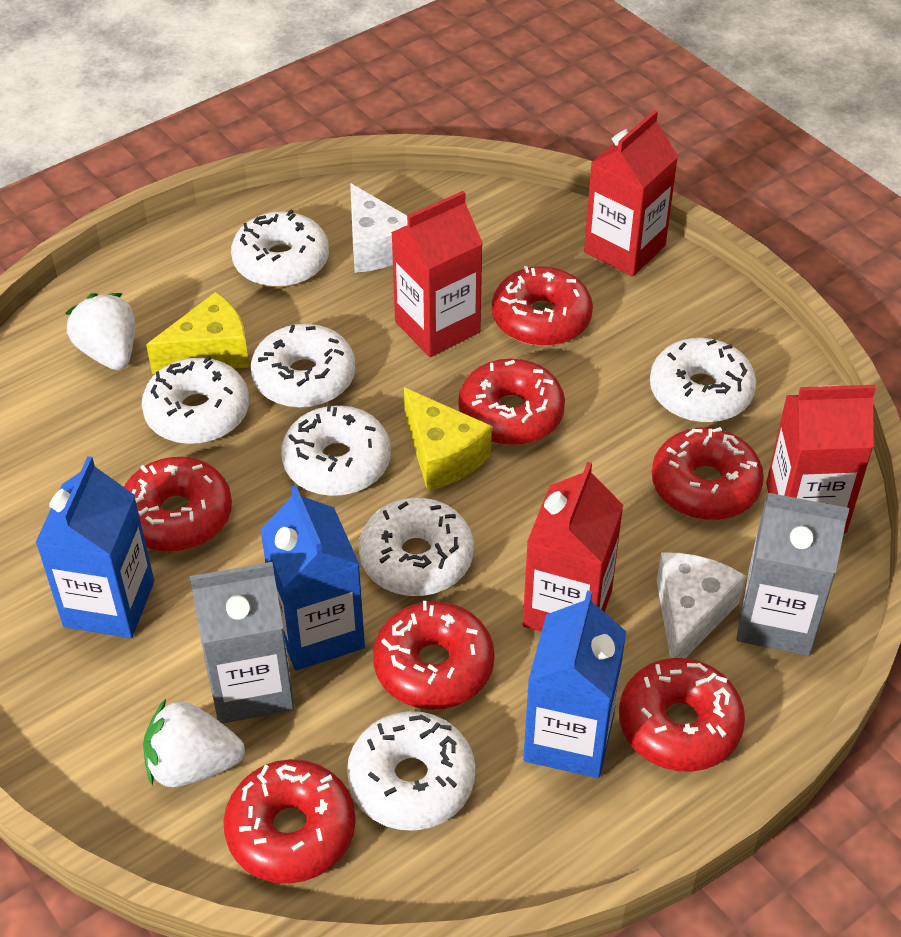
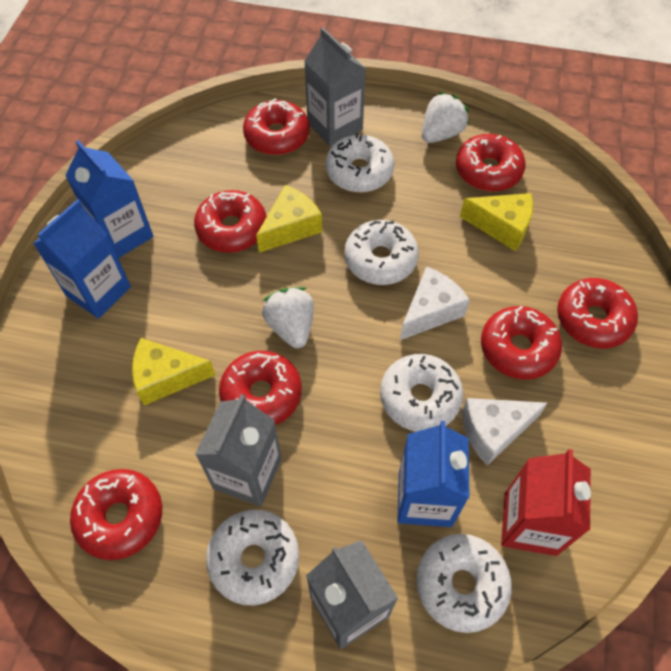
grey carton: 2 -> 3
red carton: 4 -> 1
white donut: 7 -> 5
yellow cheese: 2 -> 3

